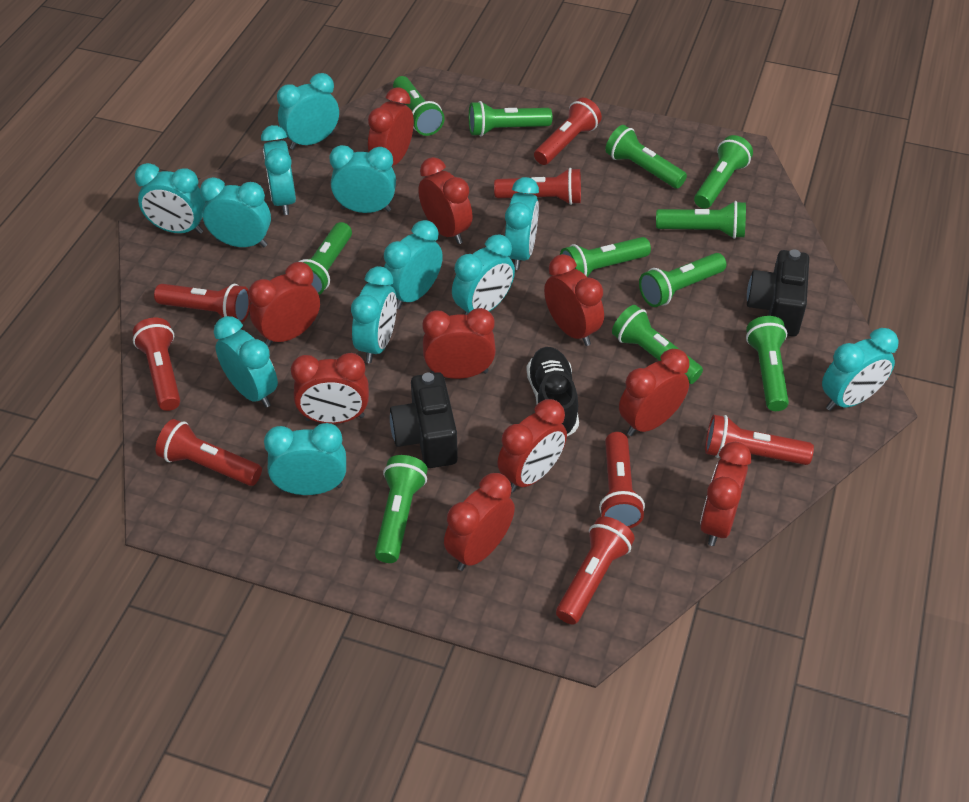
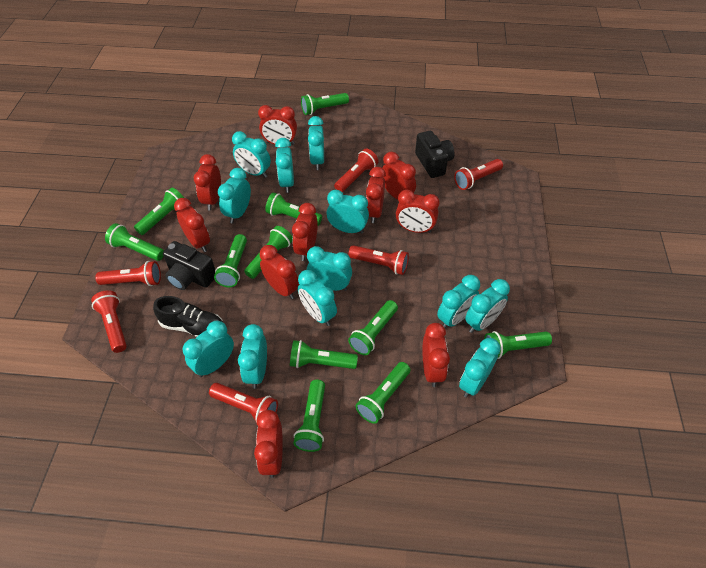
red flashlight: 8 -> 6

